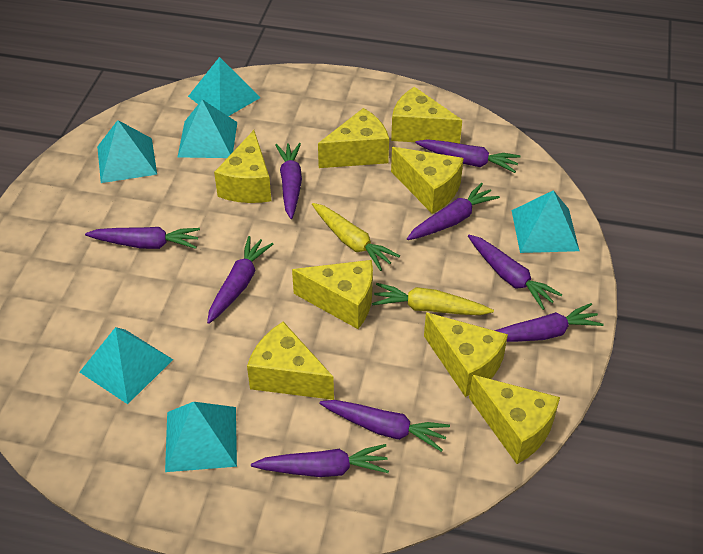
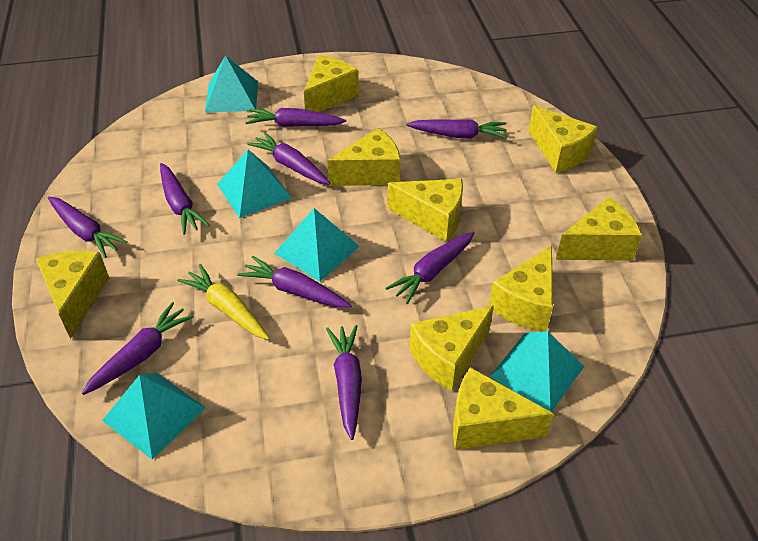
turquoise pyramid: 6 -> 5
yellow carrot: 2 -> 1
yellow cheese: 8 -> 9

